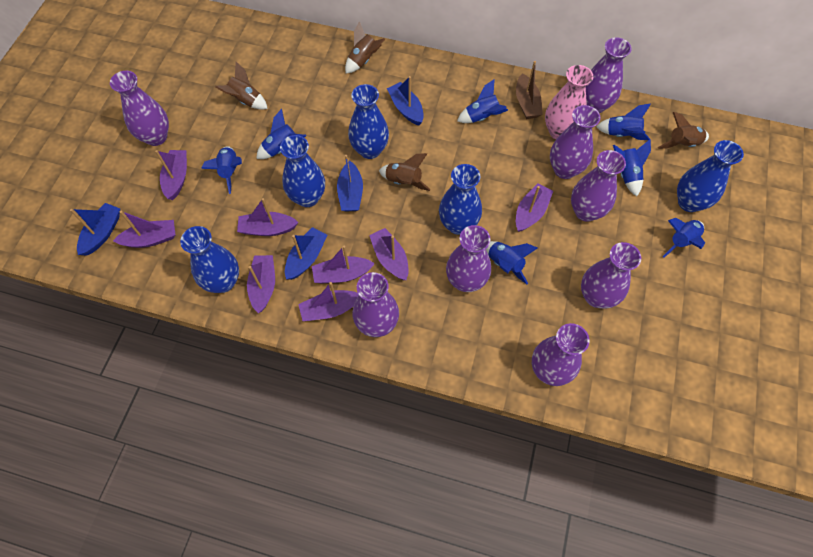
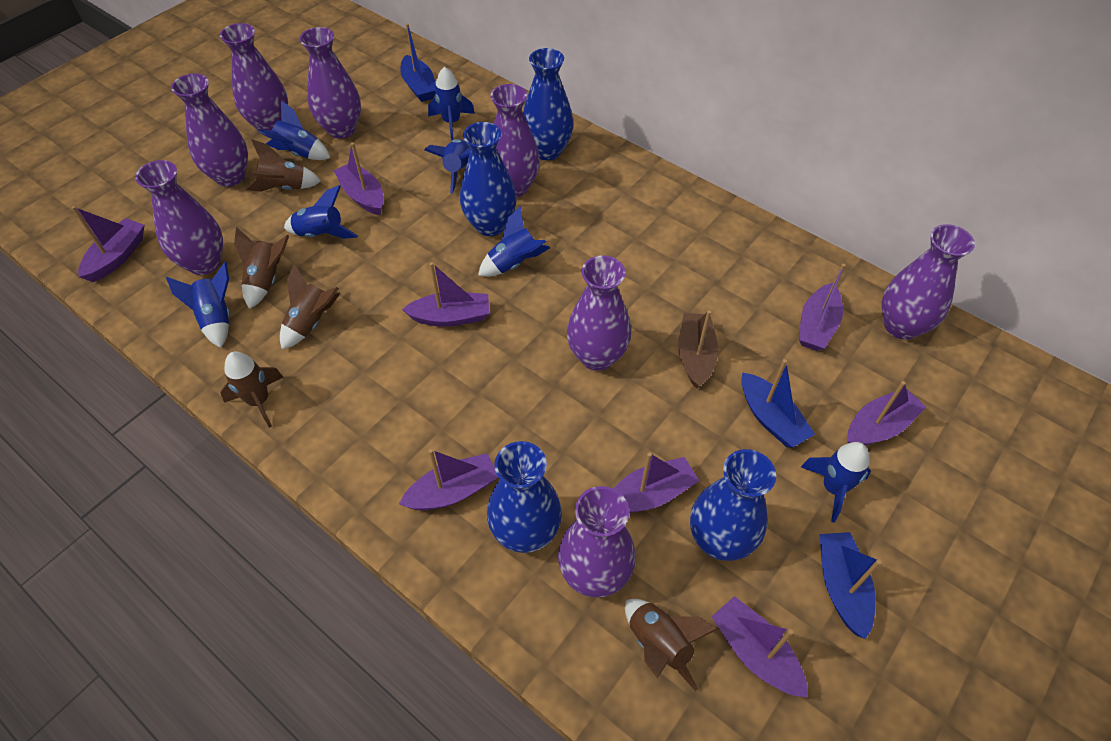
blue boat: 4 -> 3
blue vase: 5 -> 4
brown rocket: 4 -> 5
pink vase: 1 -> 0

